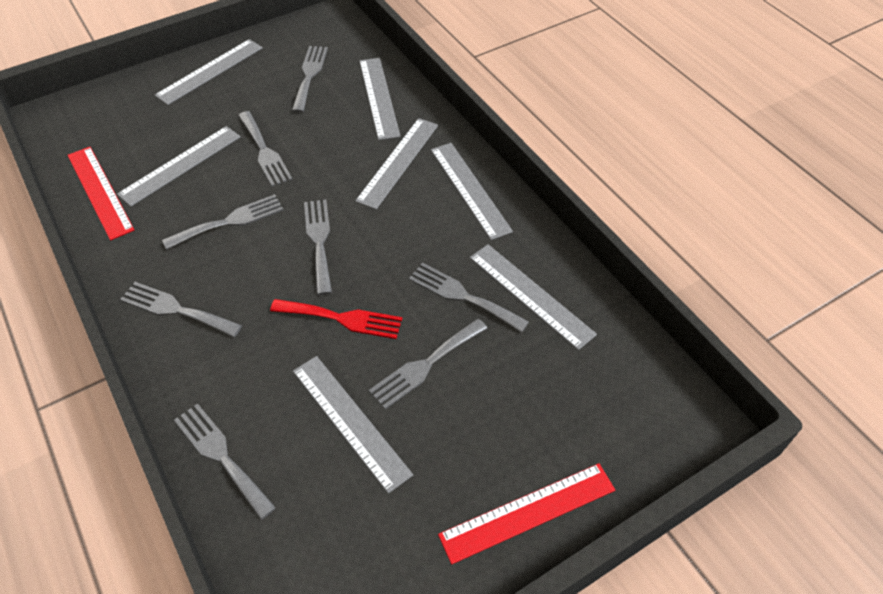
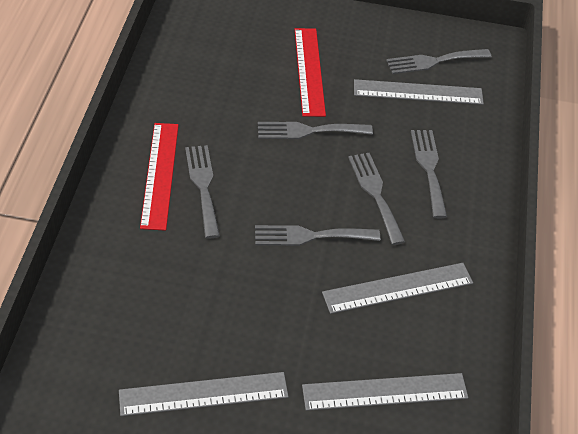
grey fork: 8 -> 6
grey ruler: 7 -> 4
red fork: 1 -> 0

